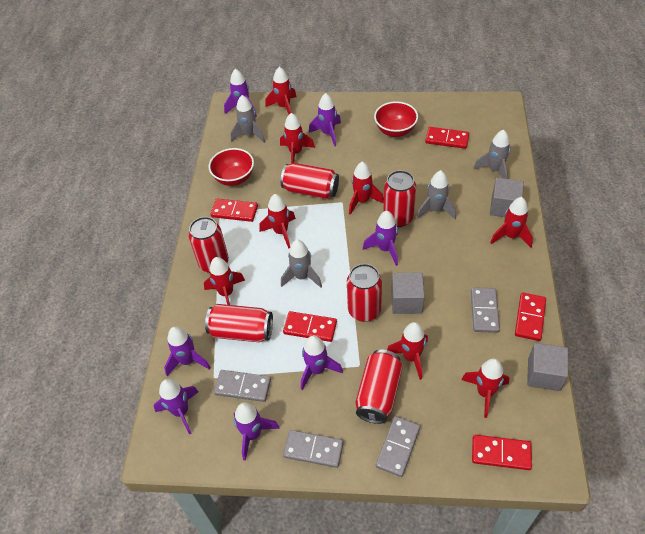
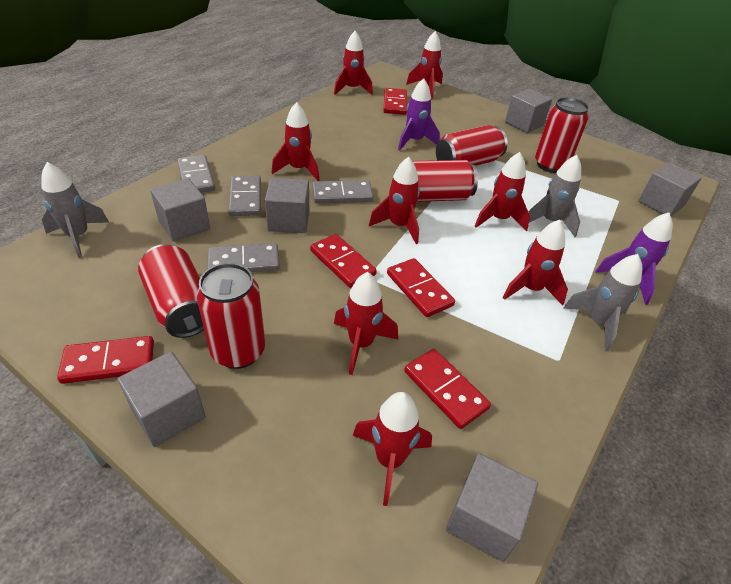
grey cube: 3 -> 6
grey rocket: 4 -> 3
purple rocket: 7 -> 2
red bowl: 2 -> 0
red can: 6 -> 5

